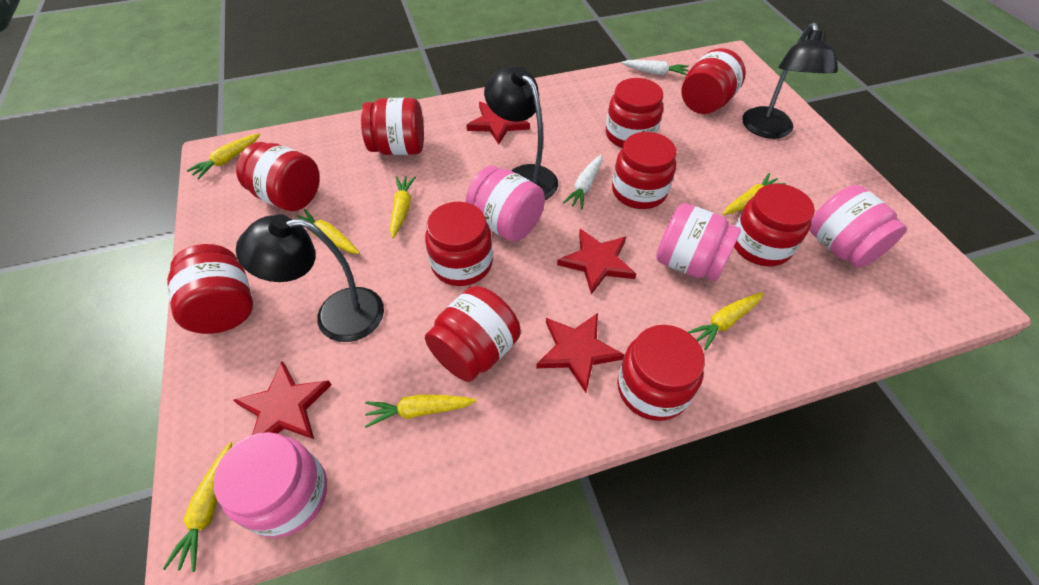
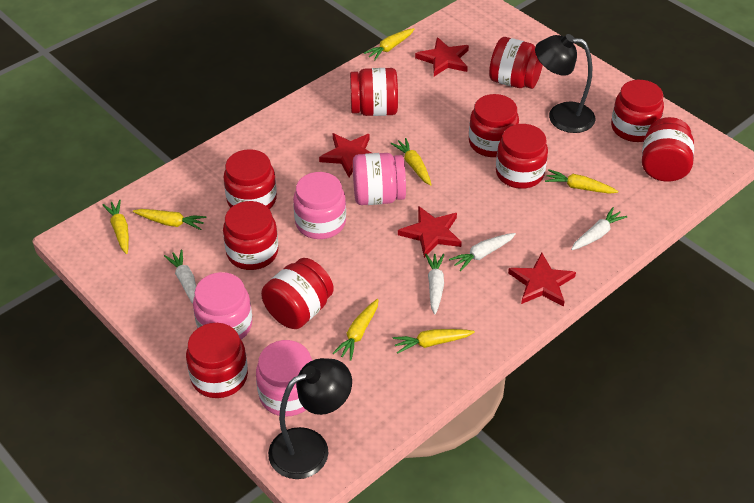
black lamp: 3 -> 2
white carrot: 2 -> 4

